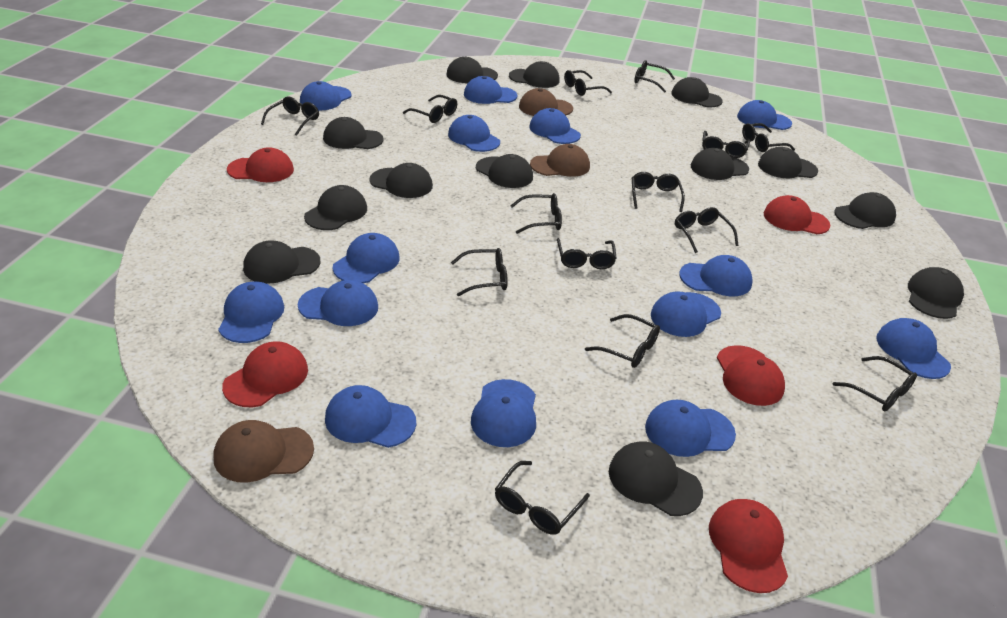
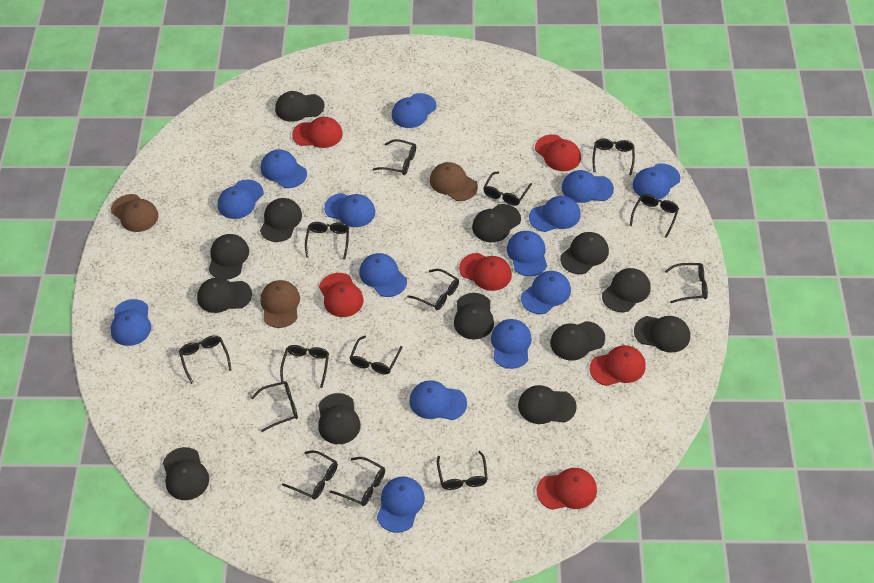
red cap: 5 -> 6

